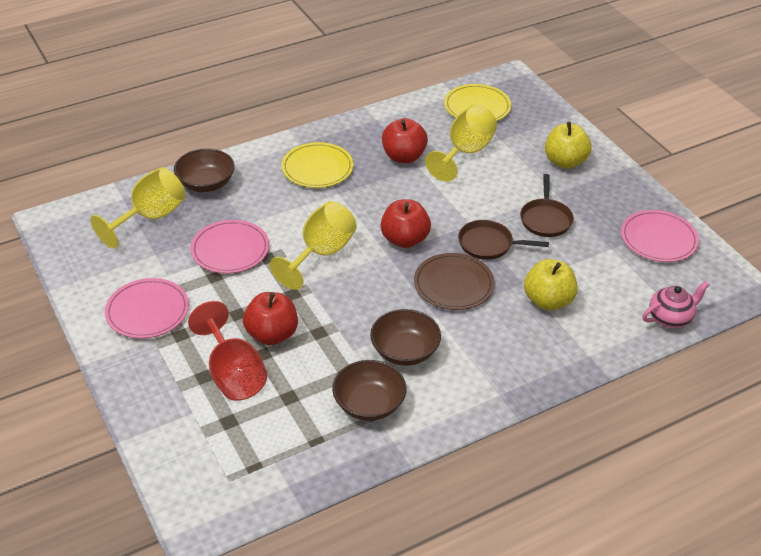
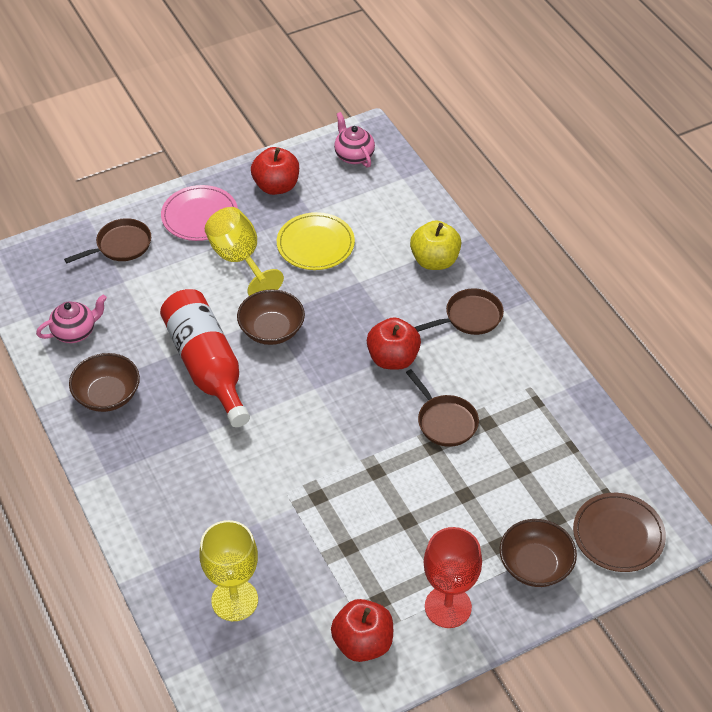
brown pan: 2 -> 3
pink plate: 3 -> 1
pink teapot: 1 -> 2
red bottle: 0 -> 1
yellow apple: 2 -> 1
yellow goblet: 3 -> 2
yellow plate: 2 -> 1

